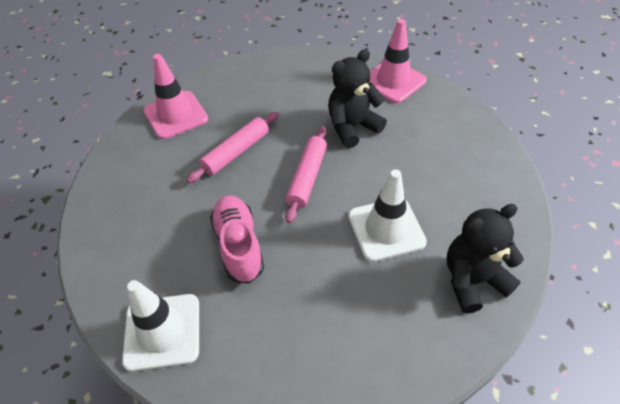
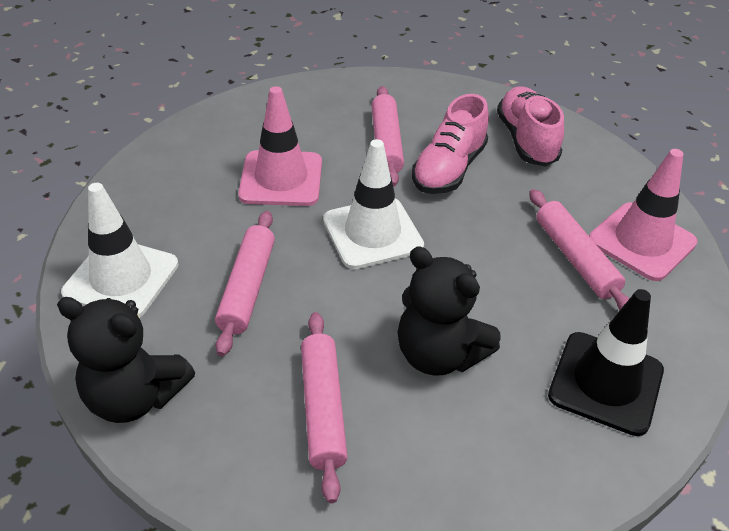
black traffic cone: 0 -> 1
pink rolling pin: 2 -> 4
pink shoe: 1 -> 2

